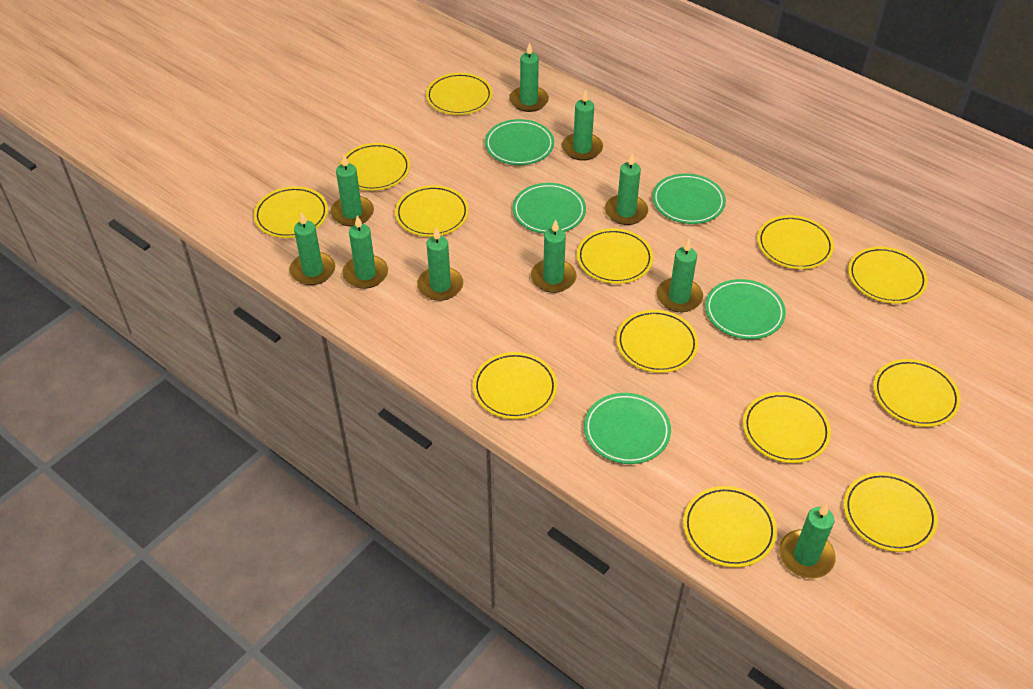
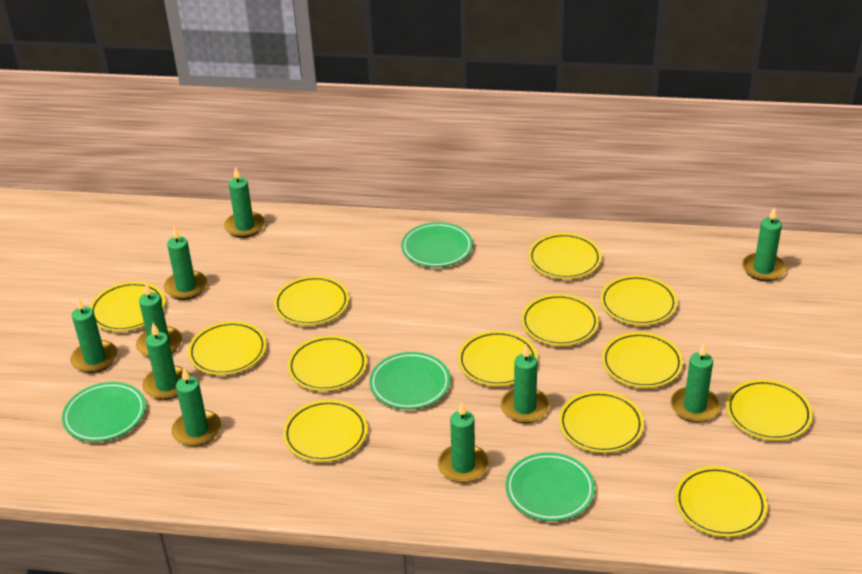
green plate: 5 -> 4

